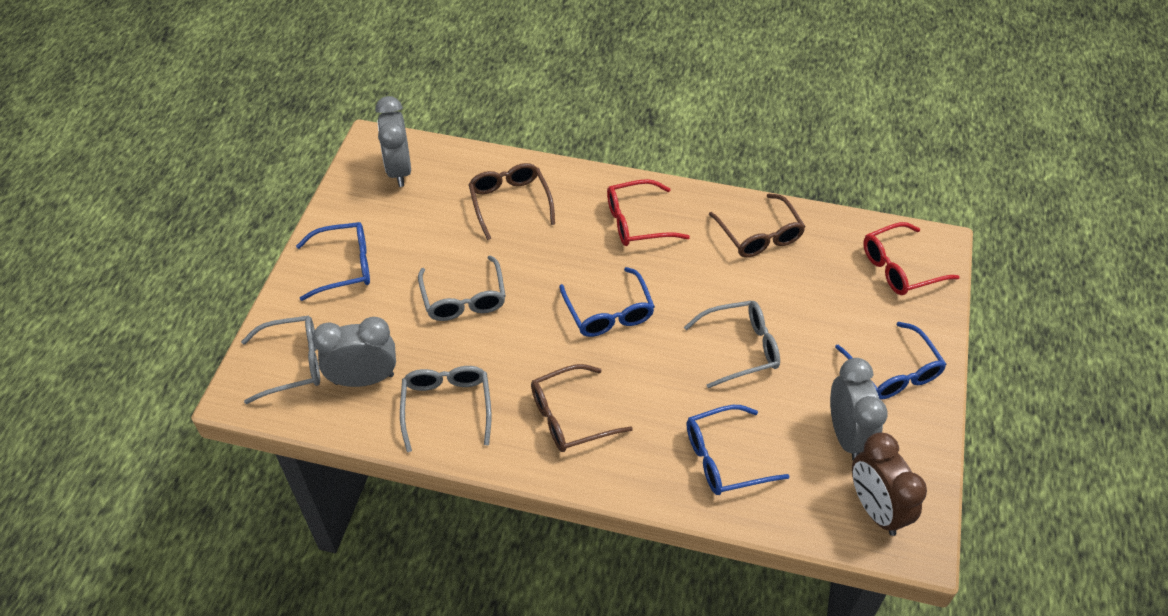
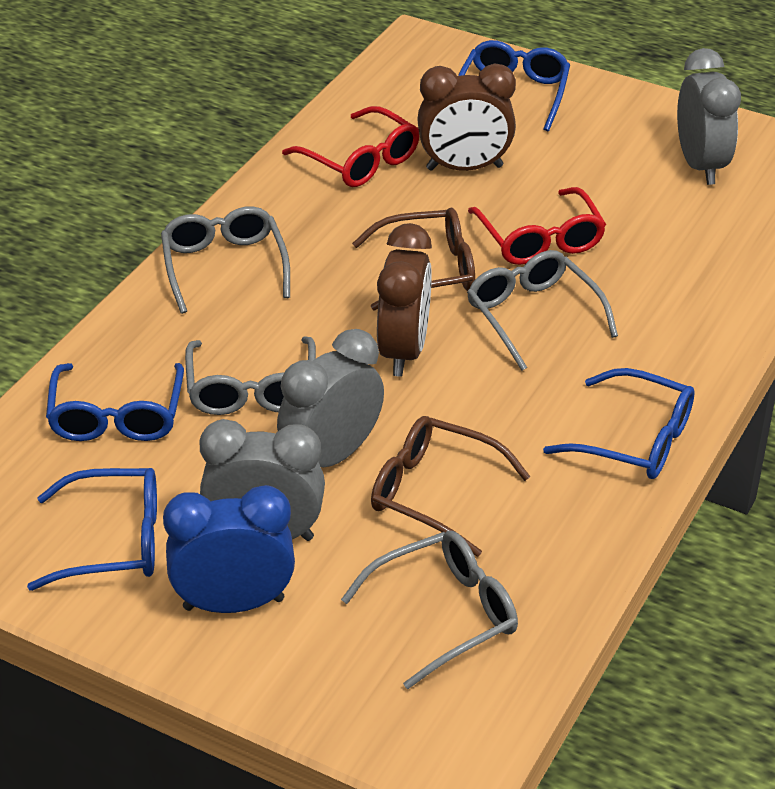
blue clock: 0 -> 1
brown clock: 1 -> 2
brown glasses: 3 -> 2

